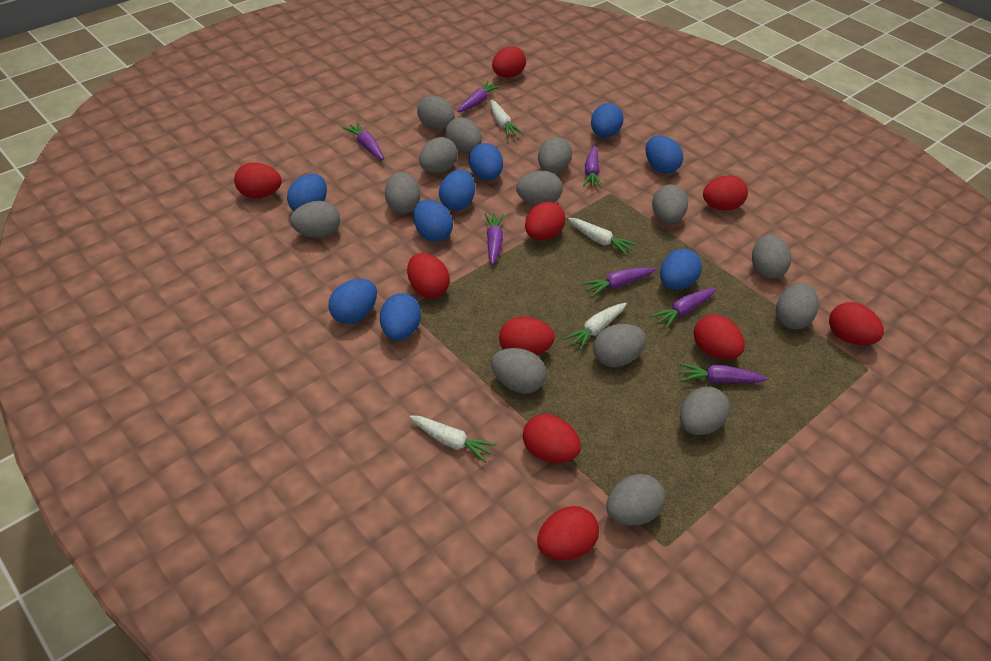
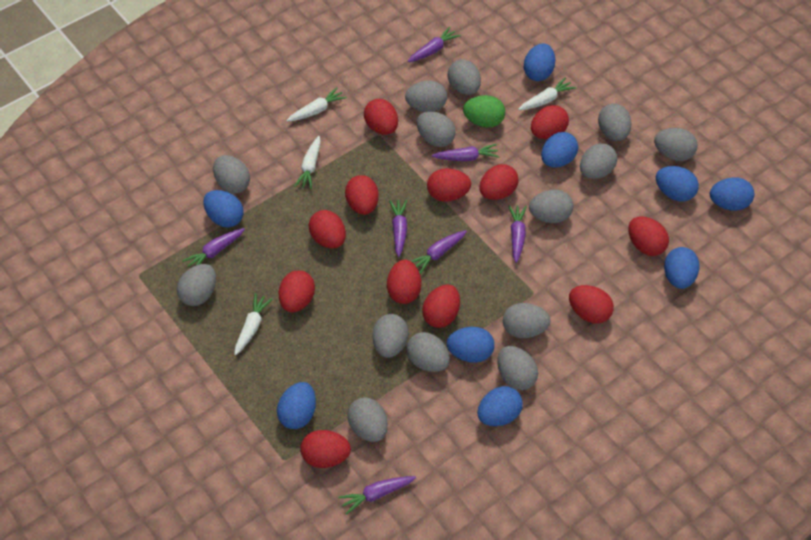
green egg: 0 -> 1
red egg: 10 -> 12

